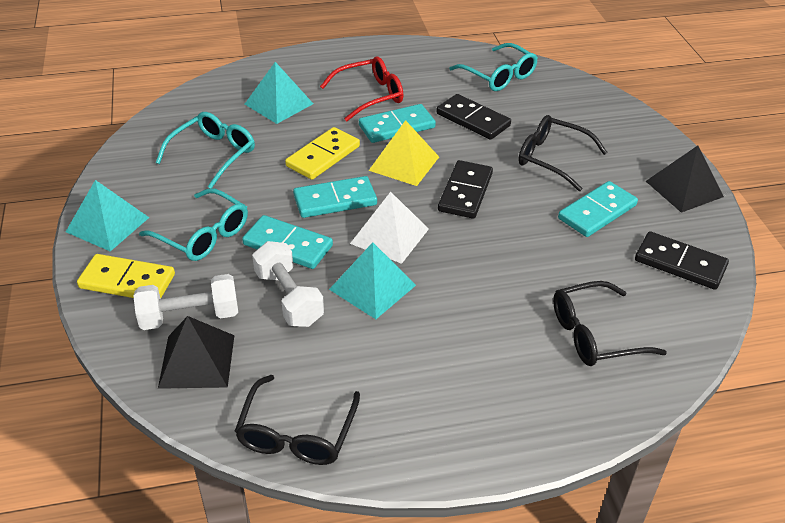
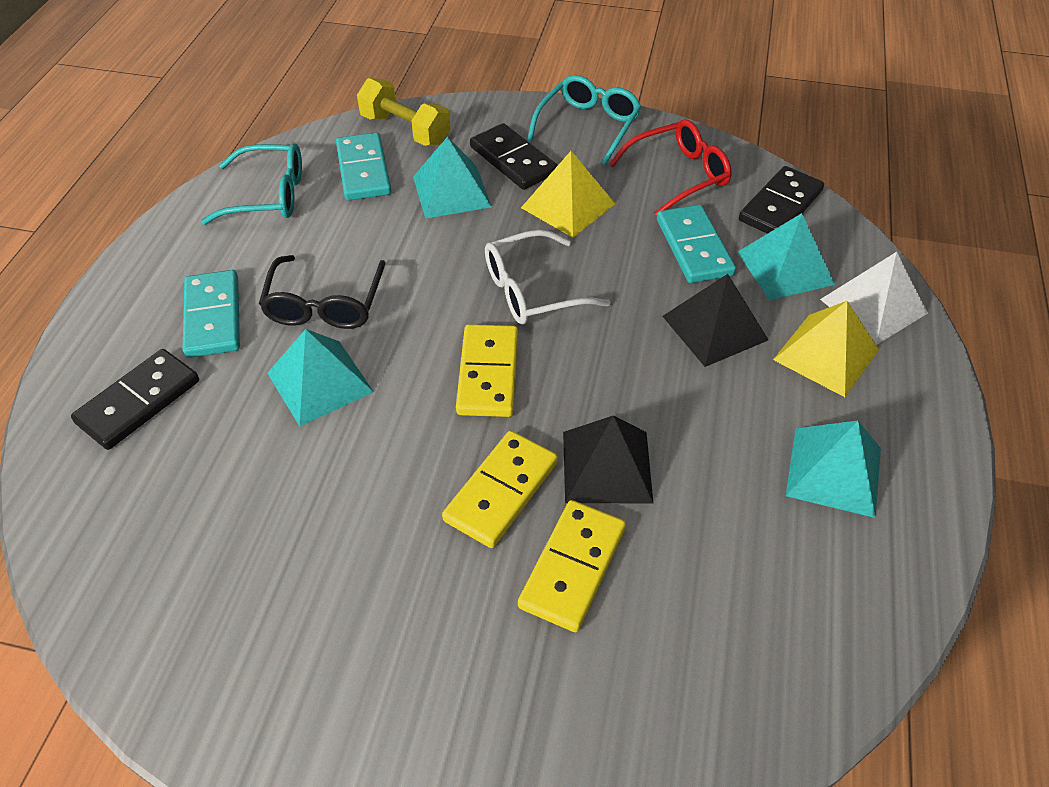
black glasses: 3 -> 1
turquoise domino: 4 -> 3
turquoise glasses: 3 -> 2
turquoise pyramid: 3 -> 4
white dumbbell: 2 -> 0
white glasses: 0 -> 1
yellow domino: 2 -> 3
yellow dumbbell: 0 -> 1
yellow pyramid: 1 -> 2

